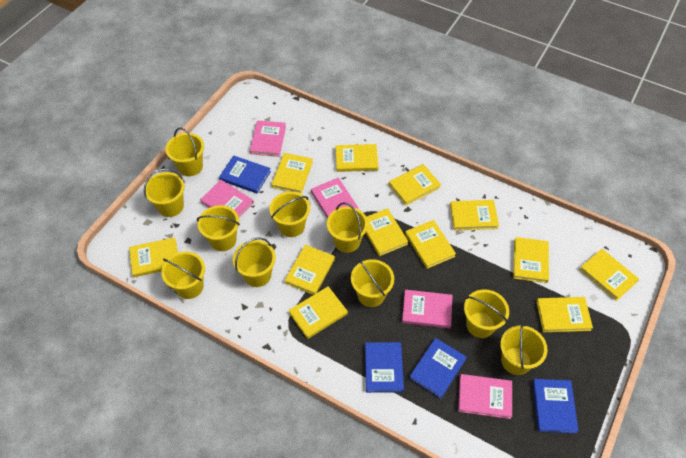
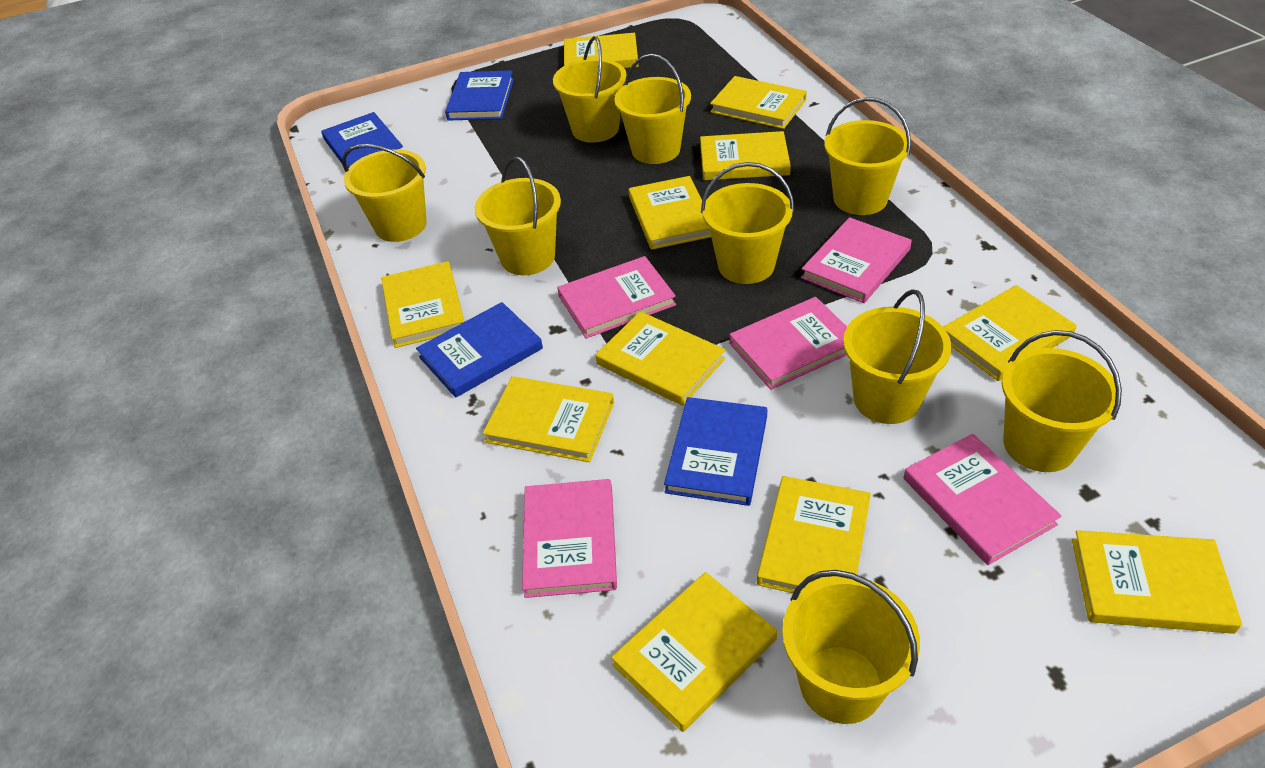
yellow book: 12 -> 11
yellow bucket: 10 -> 9

